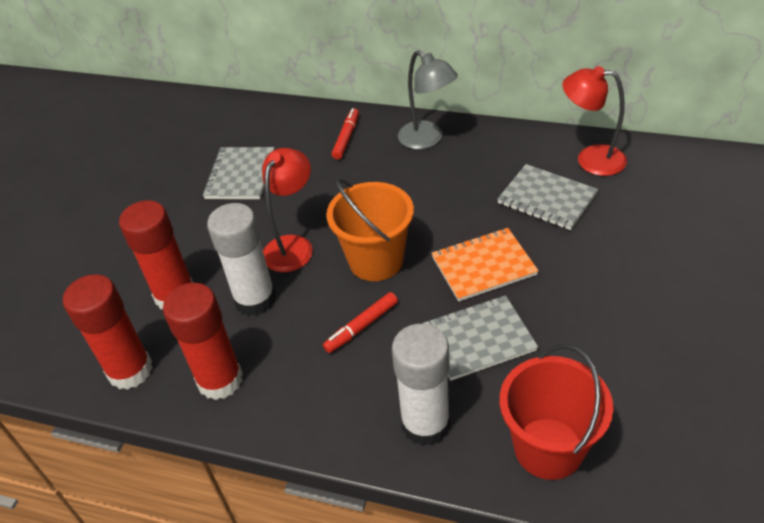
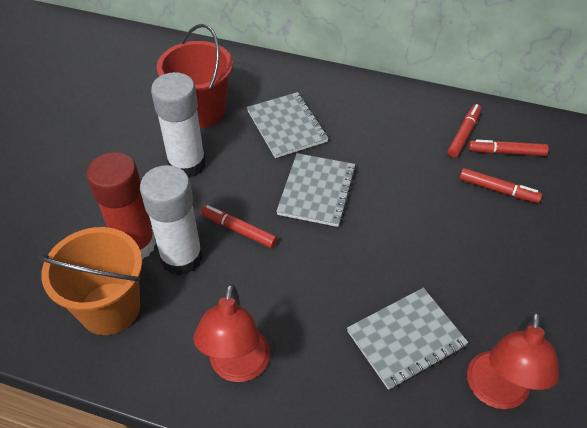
grey lamp: 1 -> 0
orange notebook: 1 -> 0
red glue stick: 3 -> 1
red marker: 2 -> 4

